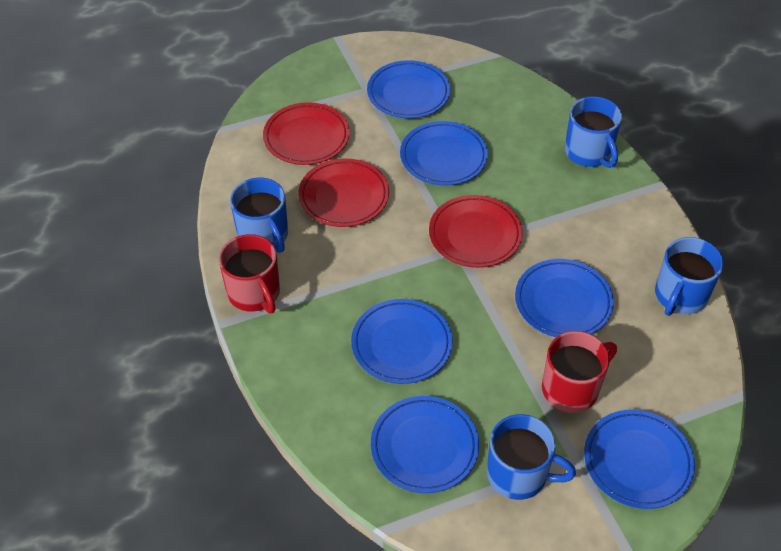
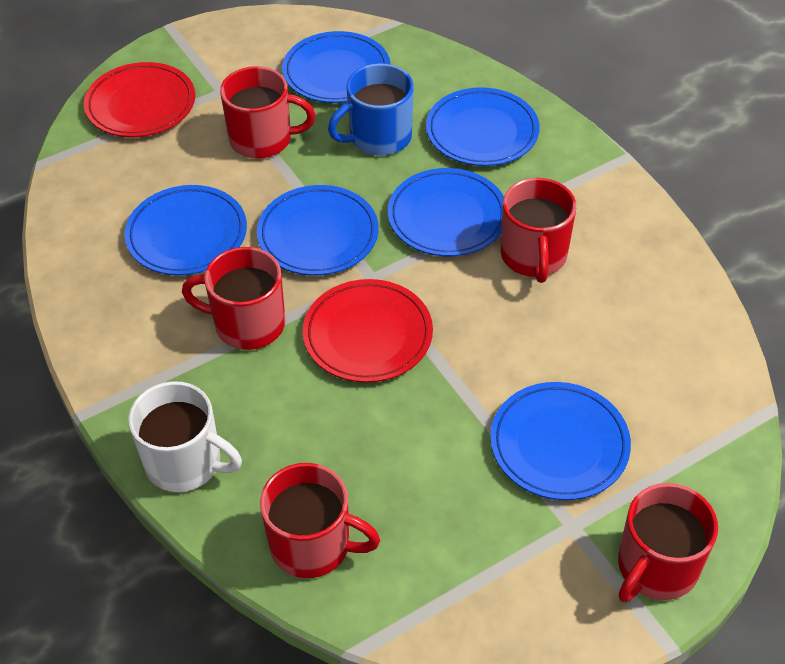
blue mug: 4 -> 1
red mug: 2 -> 5
red plate: 3 -> 2
white mug: 0 -> 1

